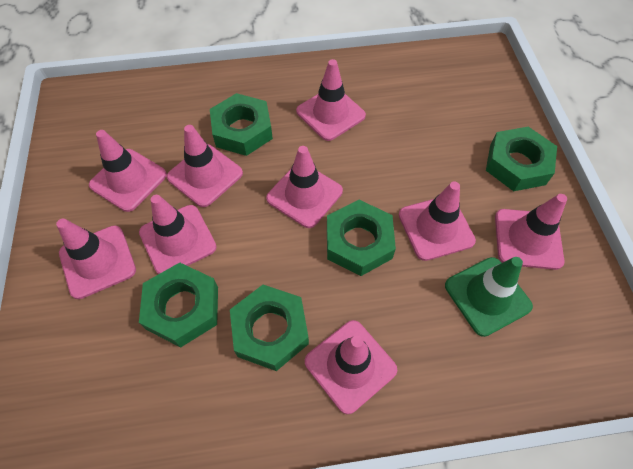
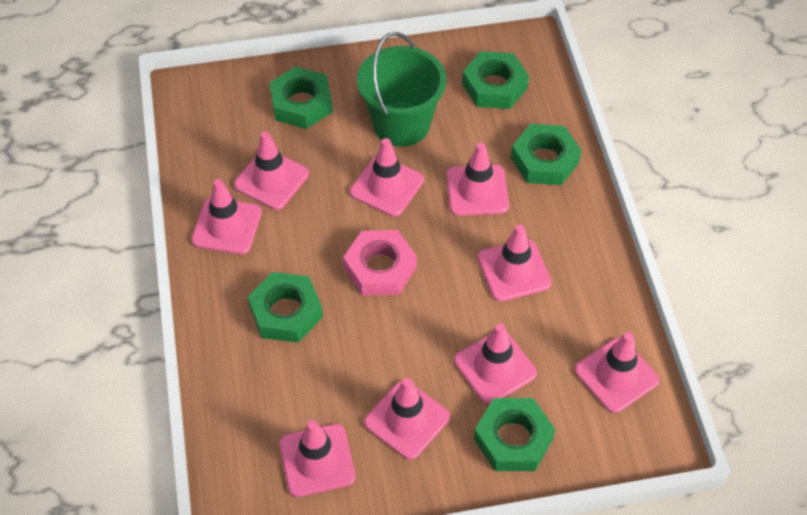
green bucket: 0 -> 1
green traffic cone: 1 -> 0
pink nut: 0 -> 1

